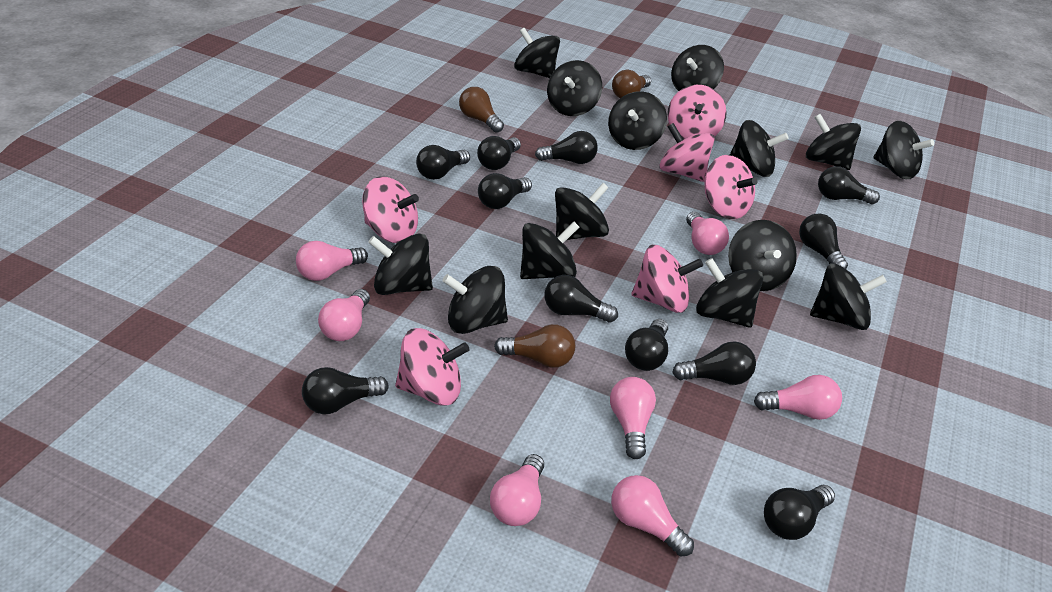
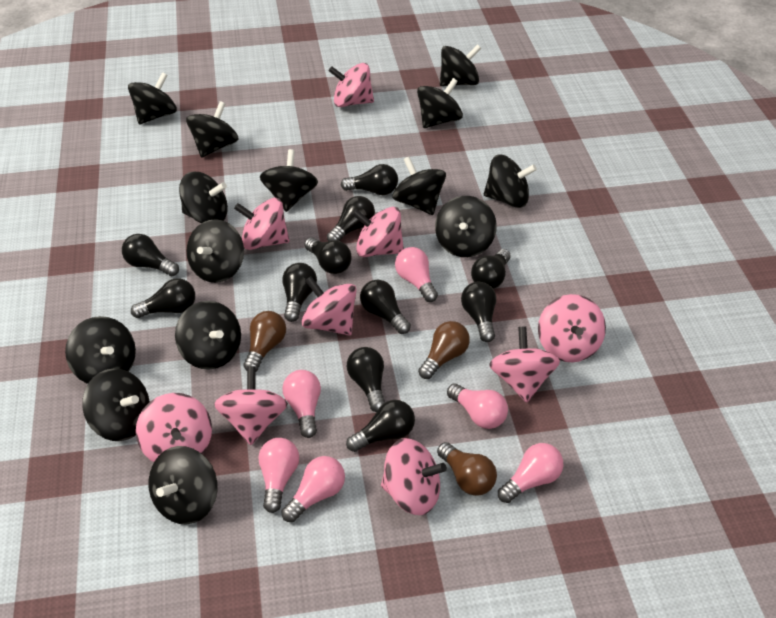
pink light bulb: 7 -> 6
pink spinning top: 6 -> 9

